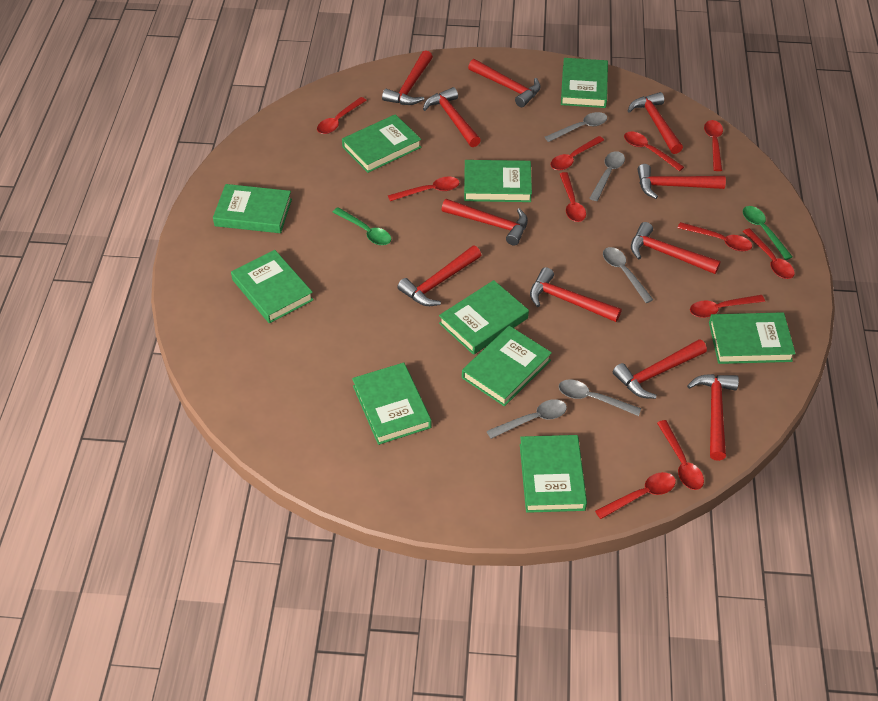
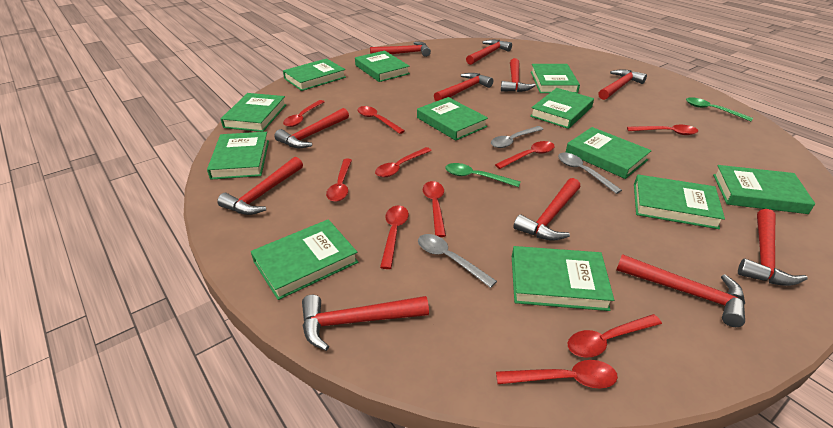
green book: 10 -> 12
grey spoon: 5 -> 3
red spoon: 11 -> 10

